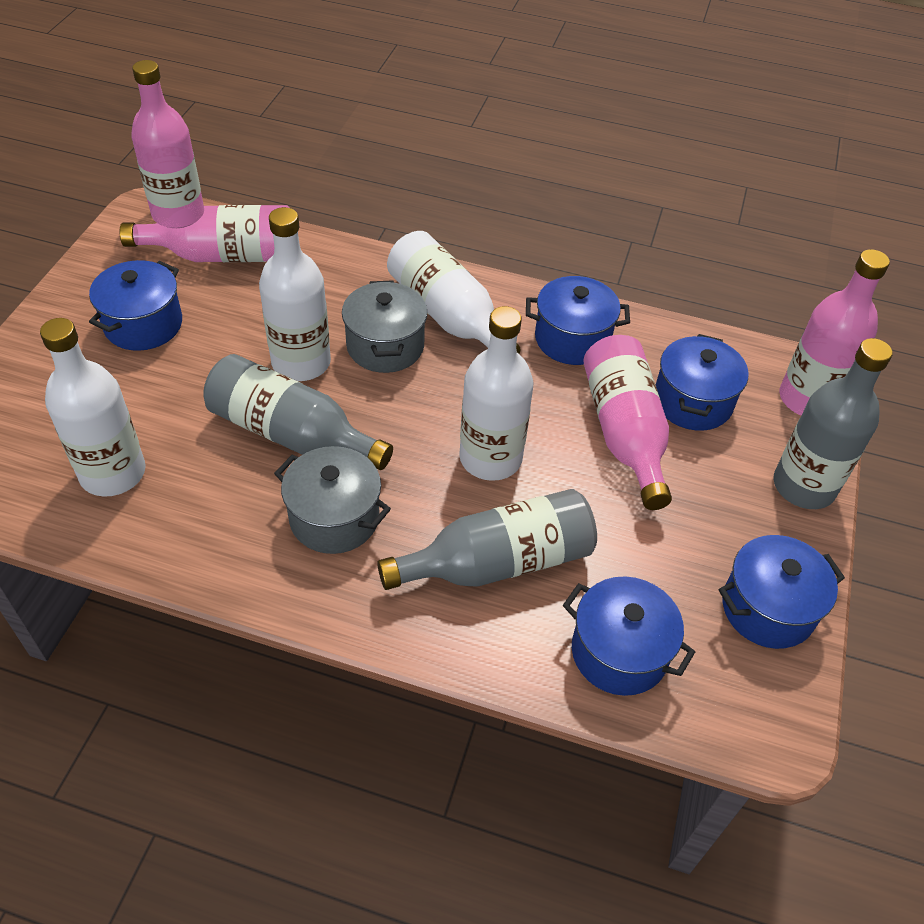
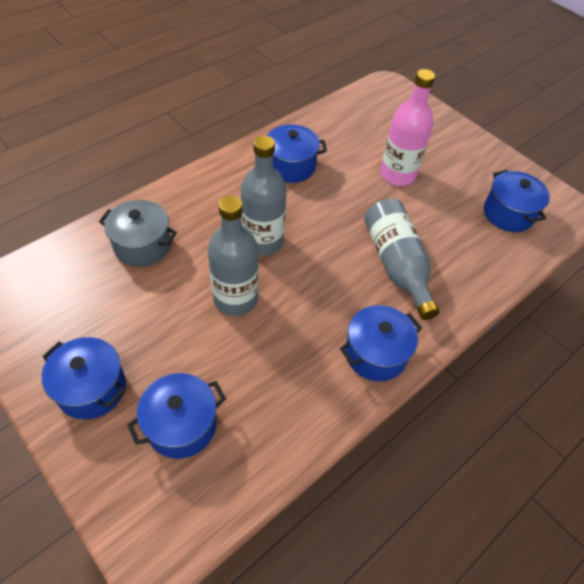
grey pot: 2 -> 1
pink bottle: 4 -> 1
white bottle: 4 -> 0

